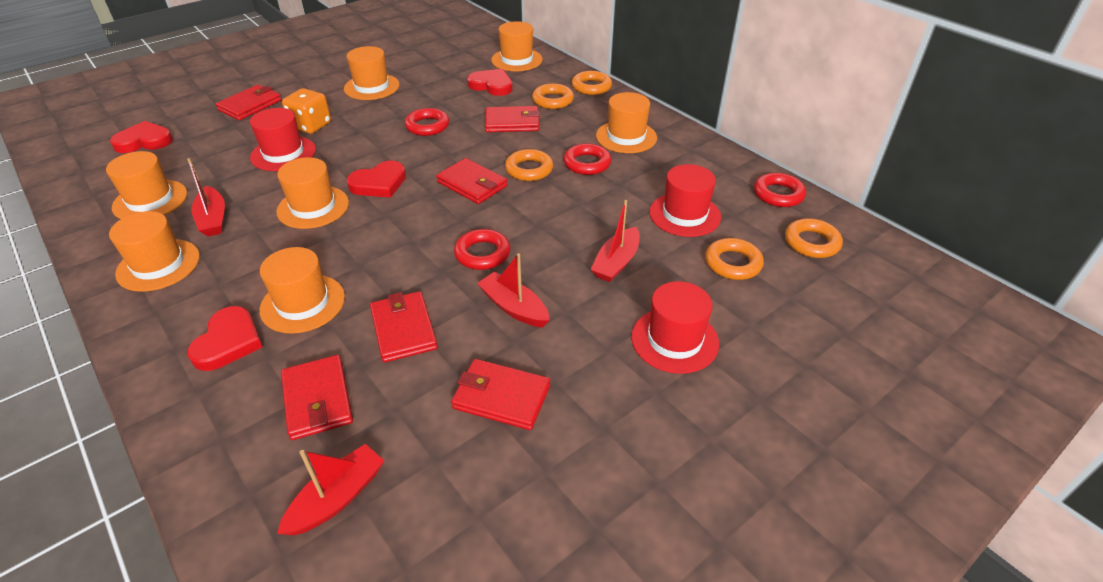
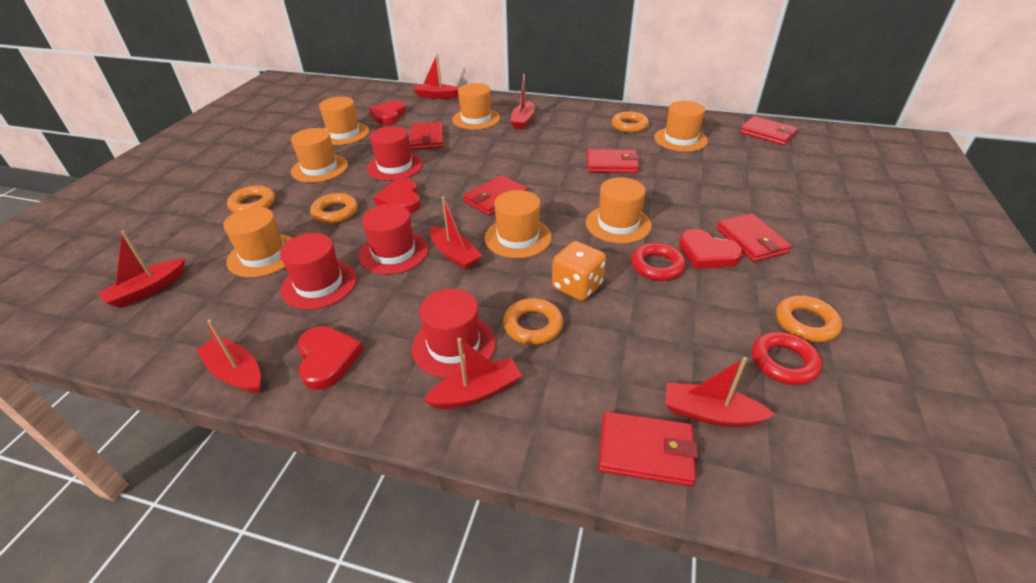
red boat: 4 -> 7
red hat: 3 -> 4
red ring: 4 -> 2

